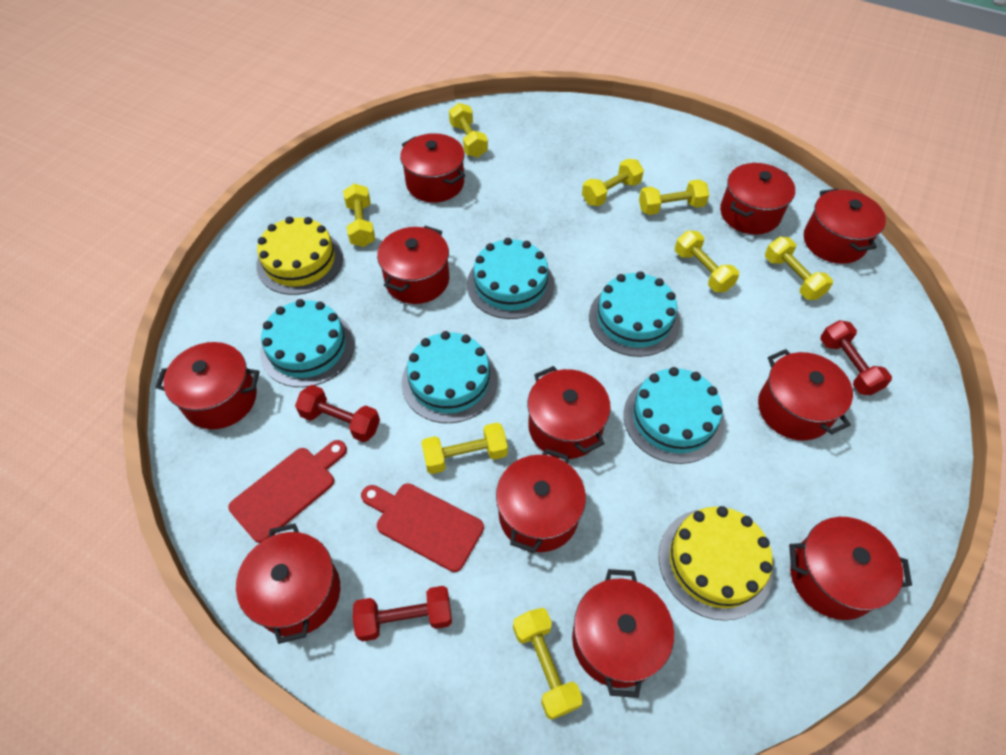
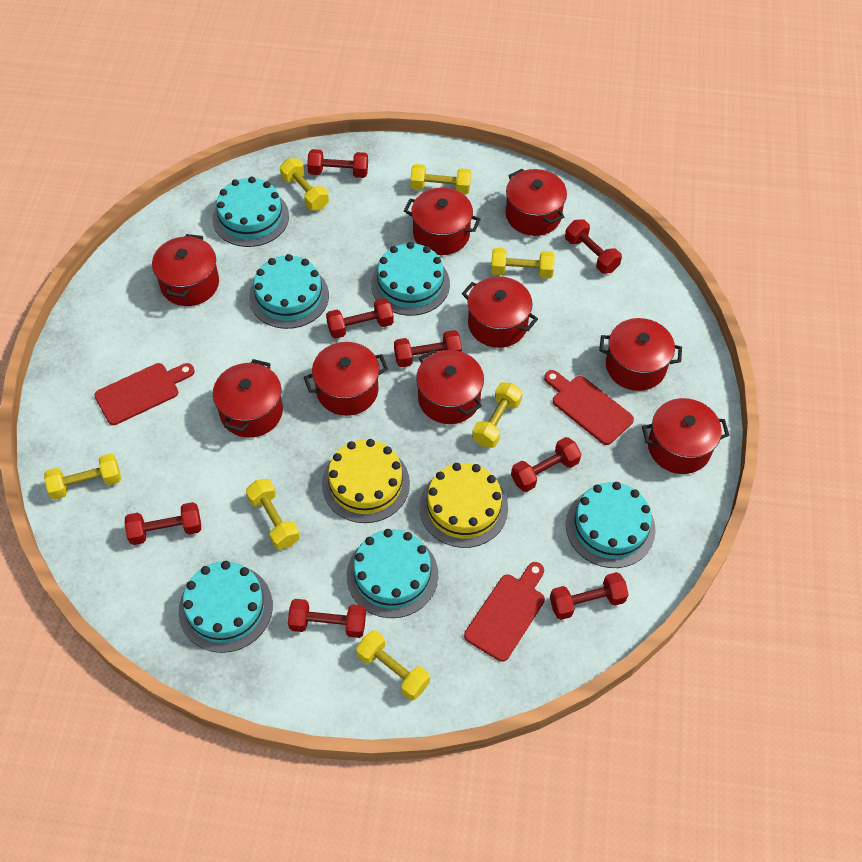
red cutting board: 2 -> 3
red dumbbell: 3 -> 8
red pot: 11 -> 9
turquoise cake: 5 -> 6
yellow dumbbell: 8 -> 7

